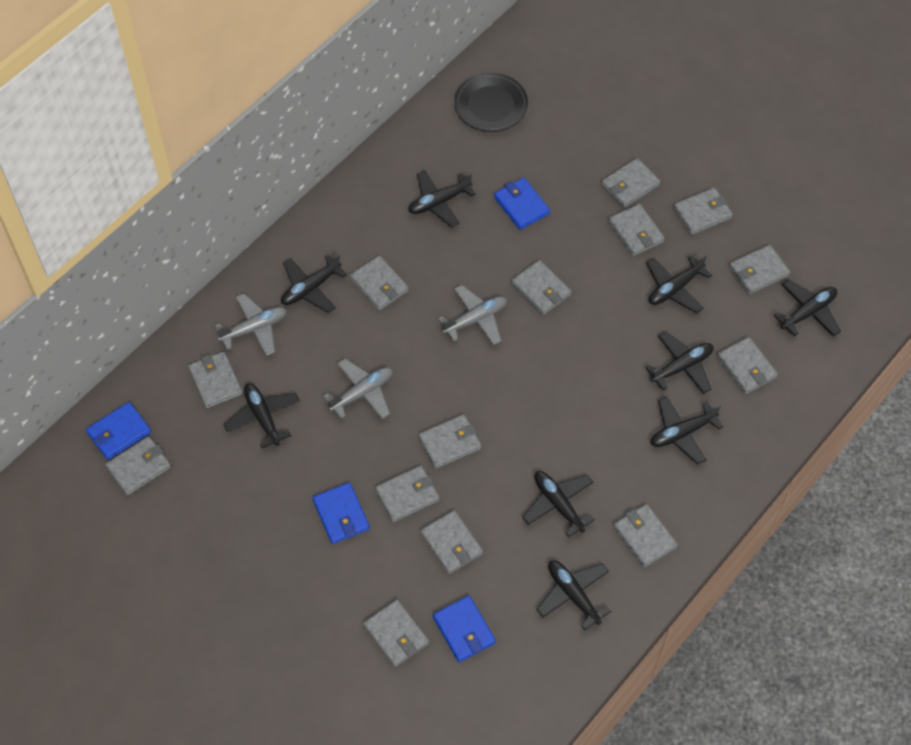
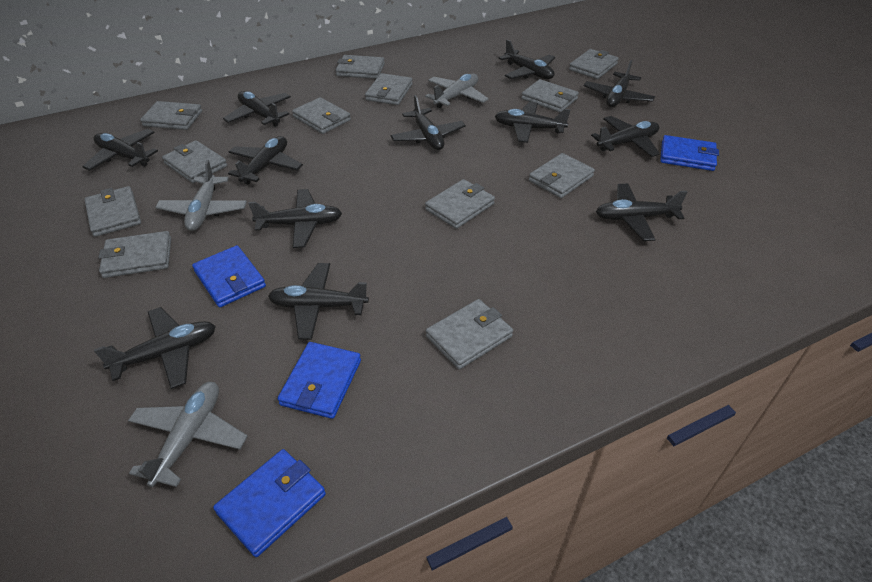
black plane: 9 -> 12
black plate: 1 -> 0
grey wallet: 14 -> 12

